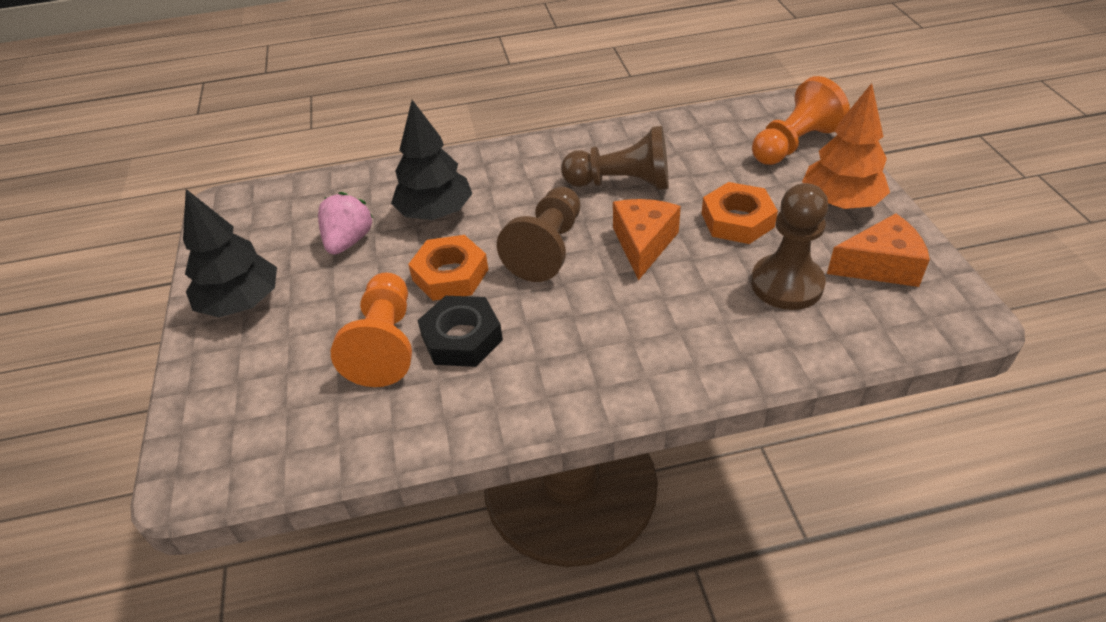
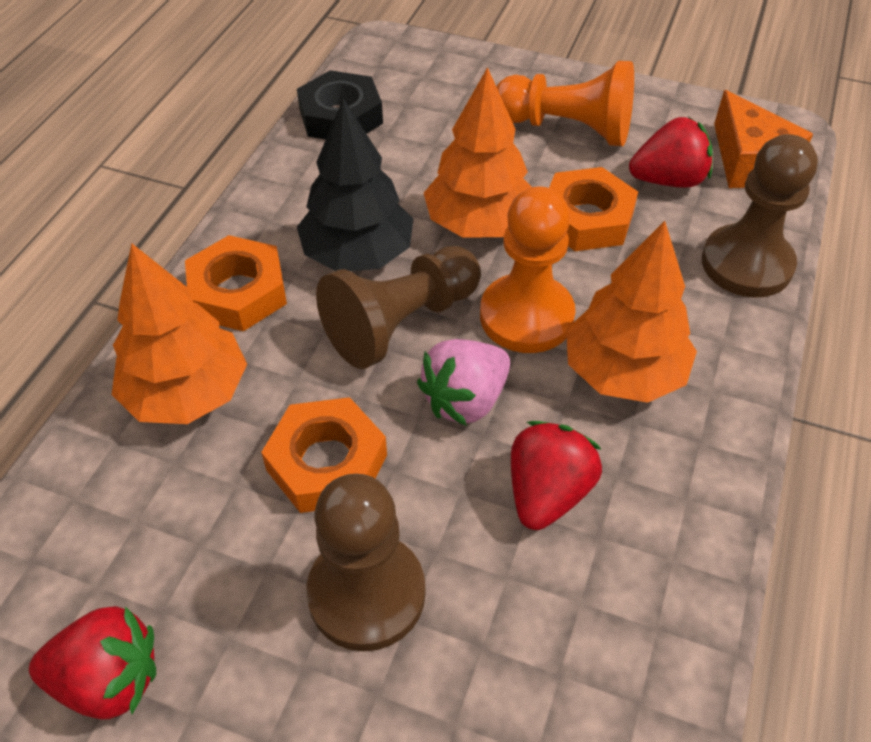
black tree: 2 -> 1
orange cheese: 2 -> 1
orange nut: 2 -> 3
orange tree: 1 -> 3
red strawberry: 0 -> 3

